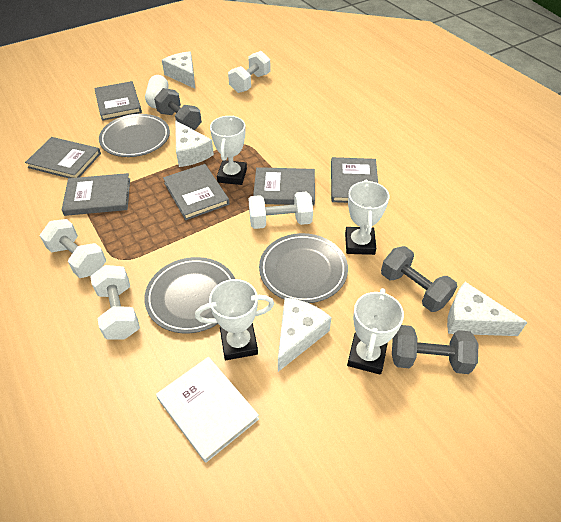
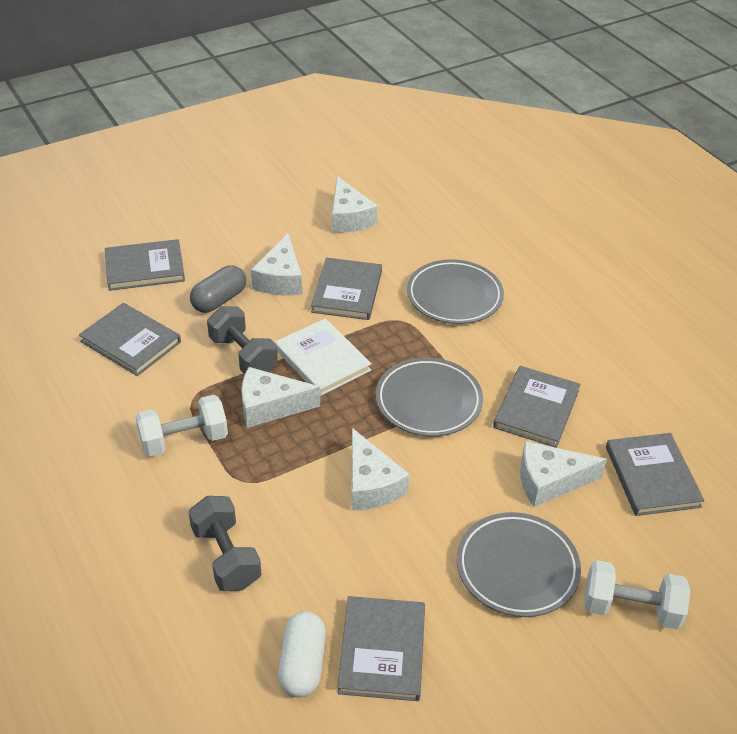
grey capsule: 0 -> 1
grey dumbbell: 3 -> 2
white cheese: 4 -> 5
white dumbbell: 4 -> 2
white trophy: 4 -> 0

